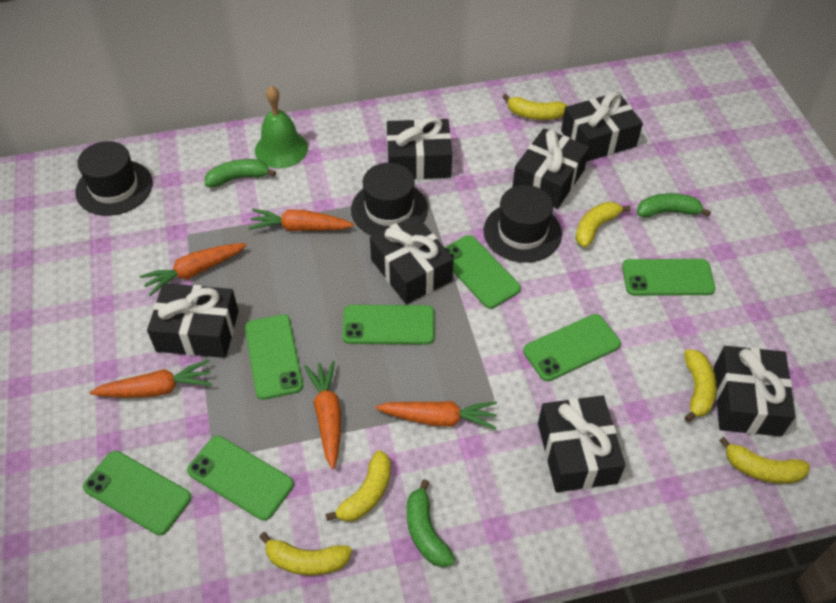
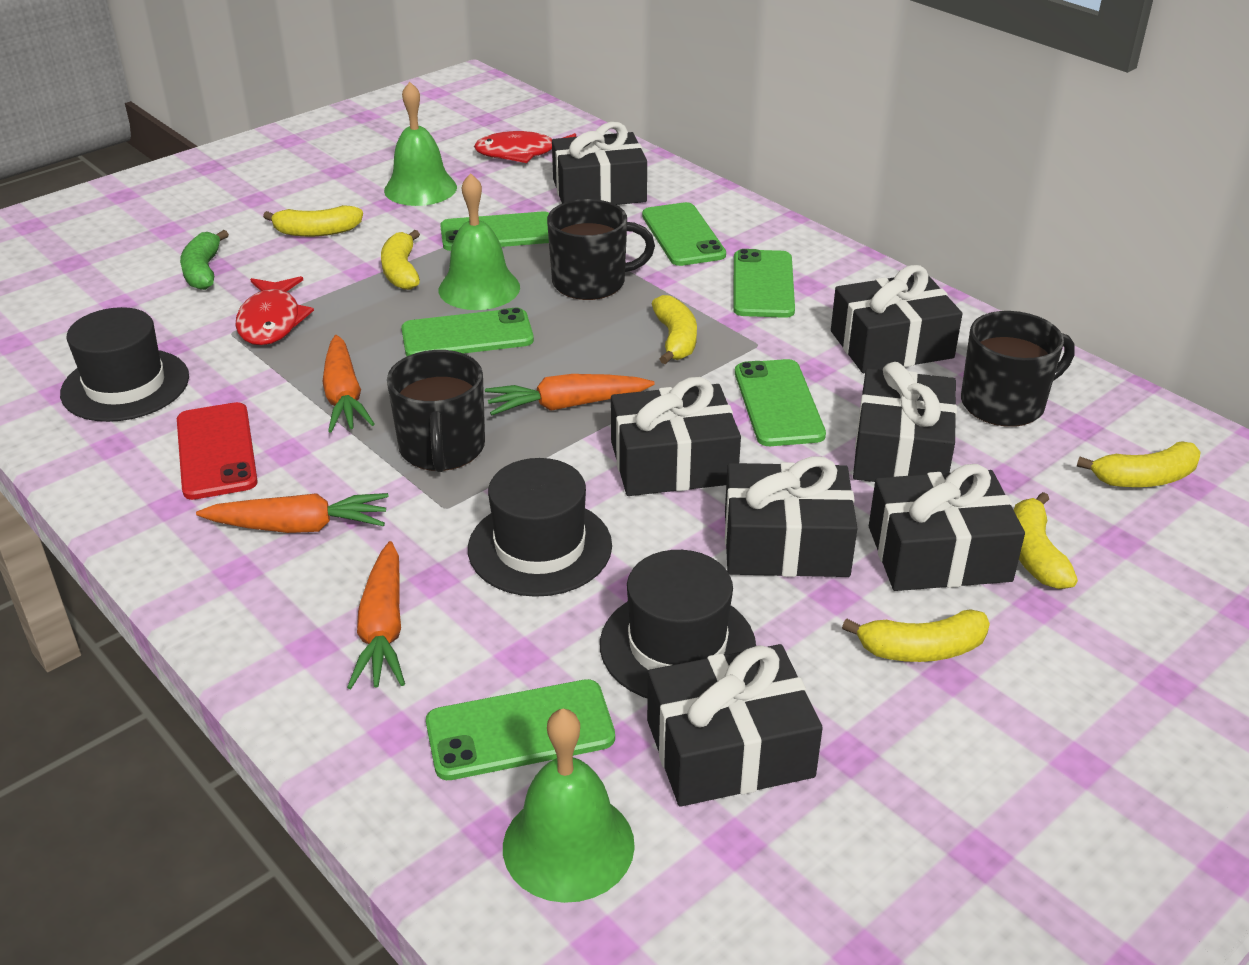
black mug: 0 -> 3
green banana: 3 -> 1
green bell: 1 -> 3
green phone: 7 -> 6
orange carrot: 5 -> 4
red fish: 0 -> 2
red phone: 0 -> 1

